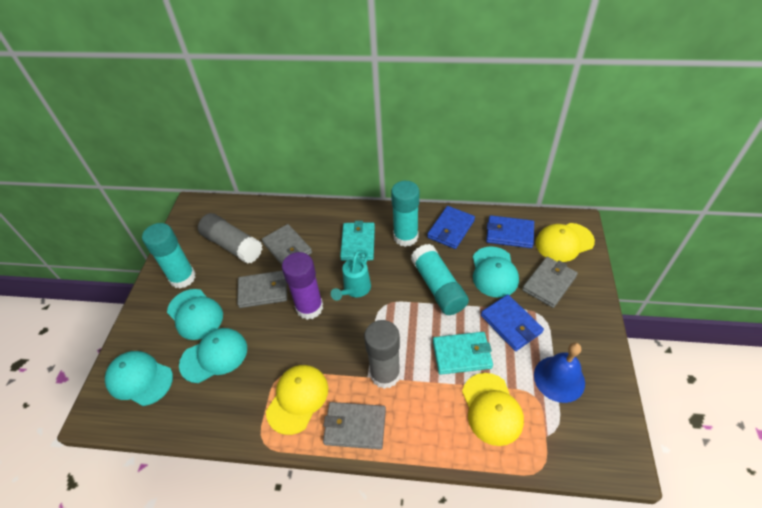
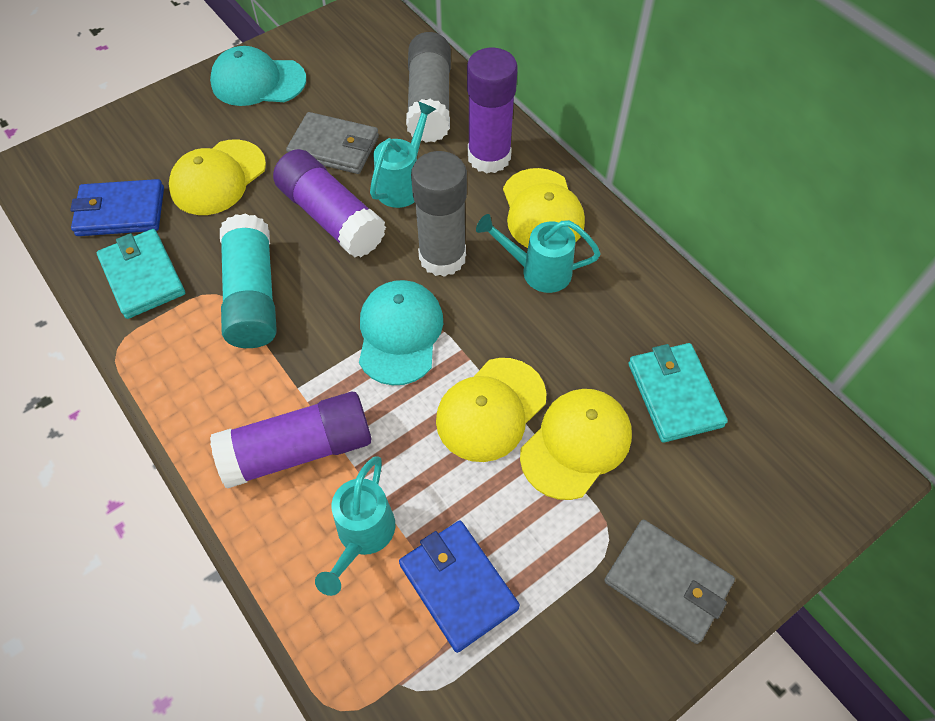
blue bell: 1 -> 0
blue wallet: 3 -> 2
grey wallet: 4 -> 2
purple glue stick: 1 -> 3
turquoise cap: 4 -> 2
turquoise glue stick: 3 -> 1
turquoise watering can: 1 -> 3
yellow cap: 3 -> 4

